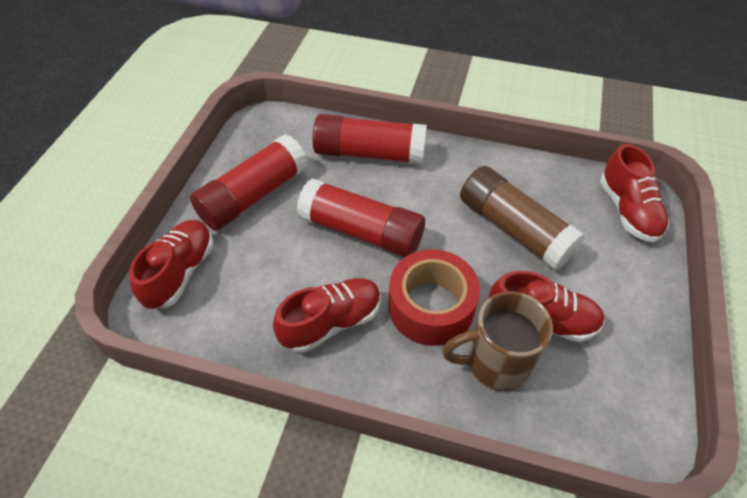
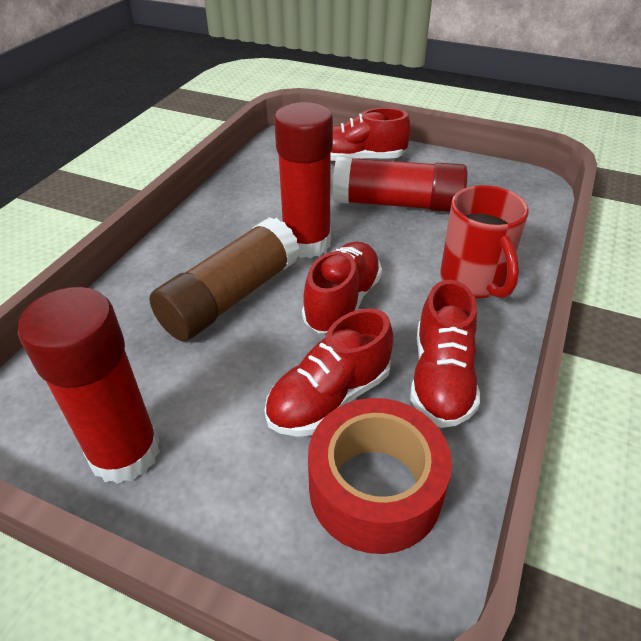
brown mug: 1 -> 0
red mug: 0 -> 1

